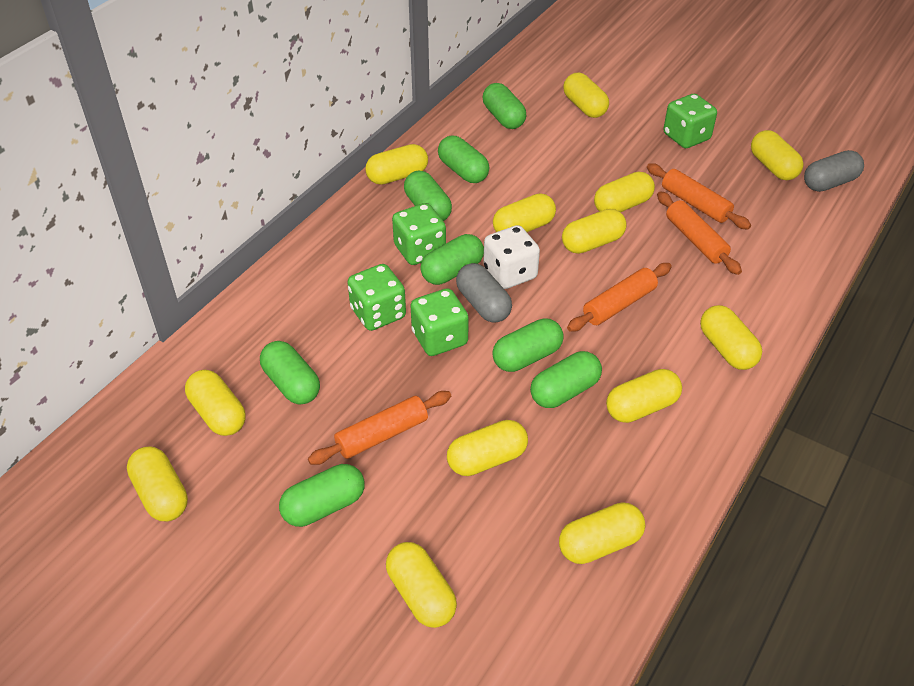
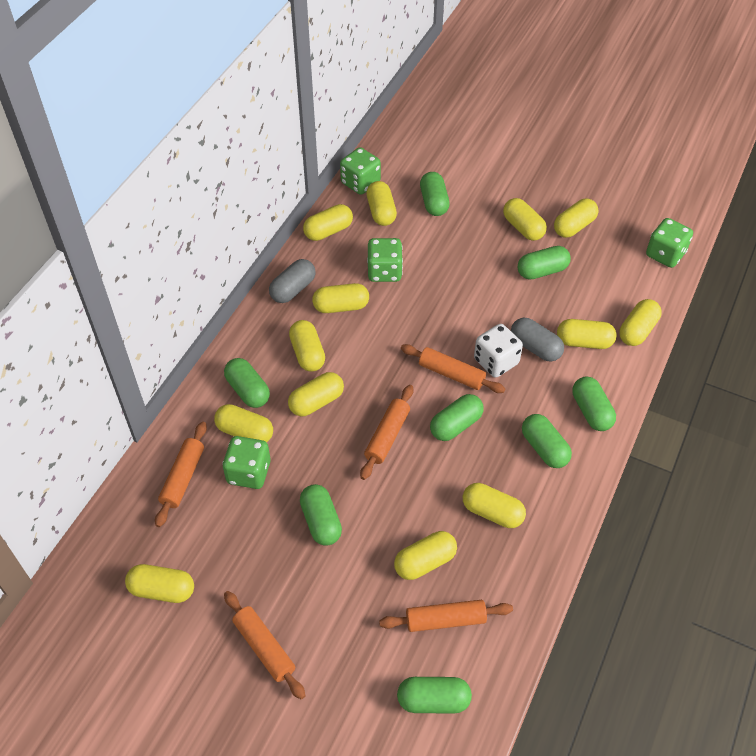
orange rolling pin: 4 -> 5

